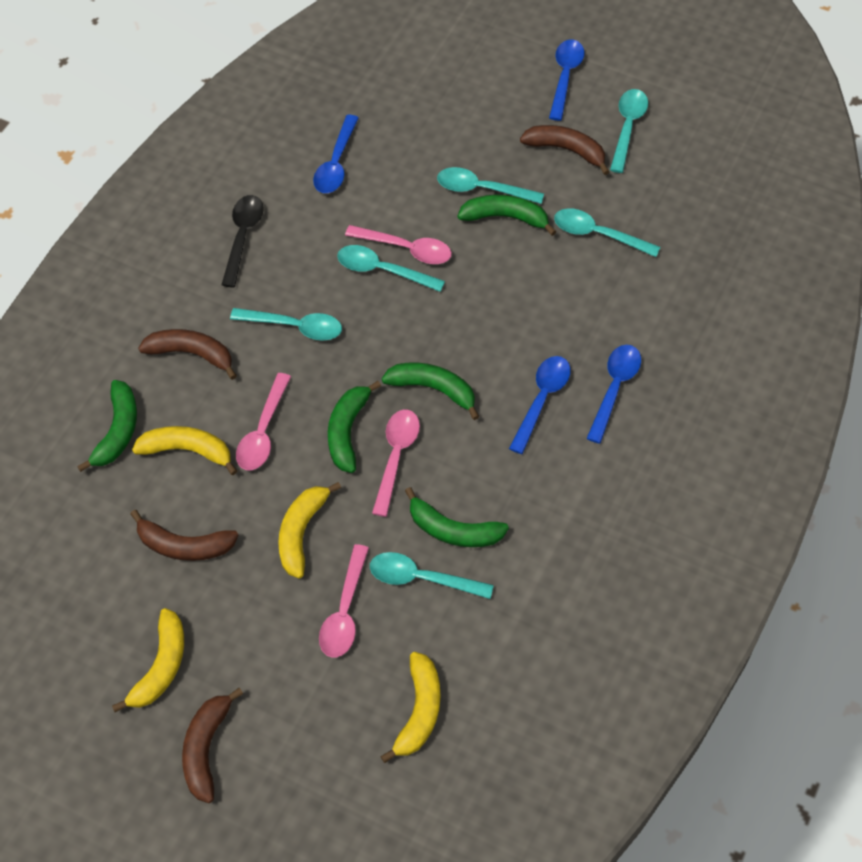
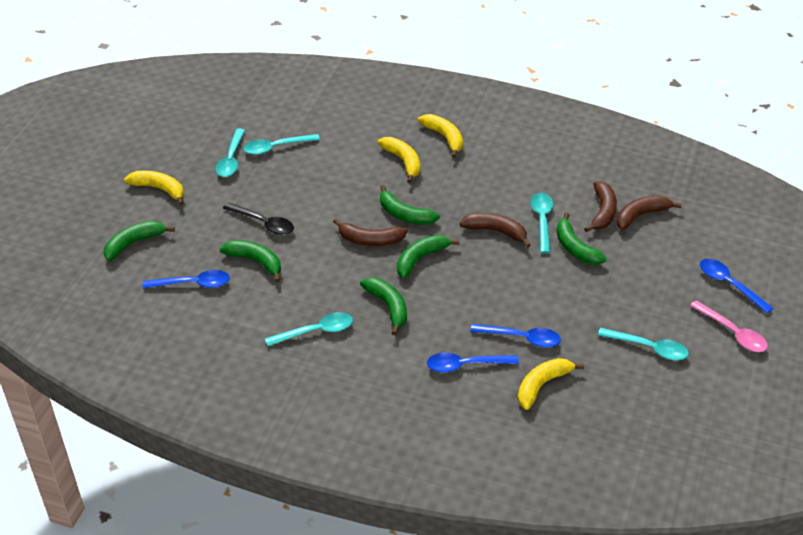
green banana: 5 -> 6
pink spoon: 4 -> 1
turquoise spoon: 6 -> 5

